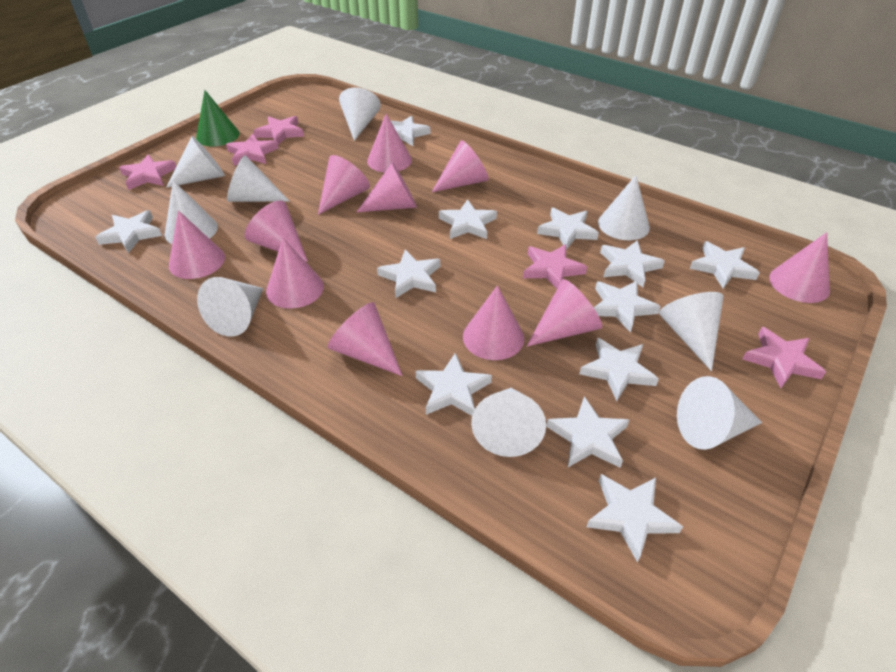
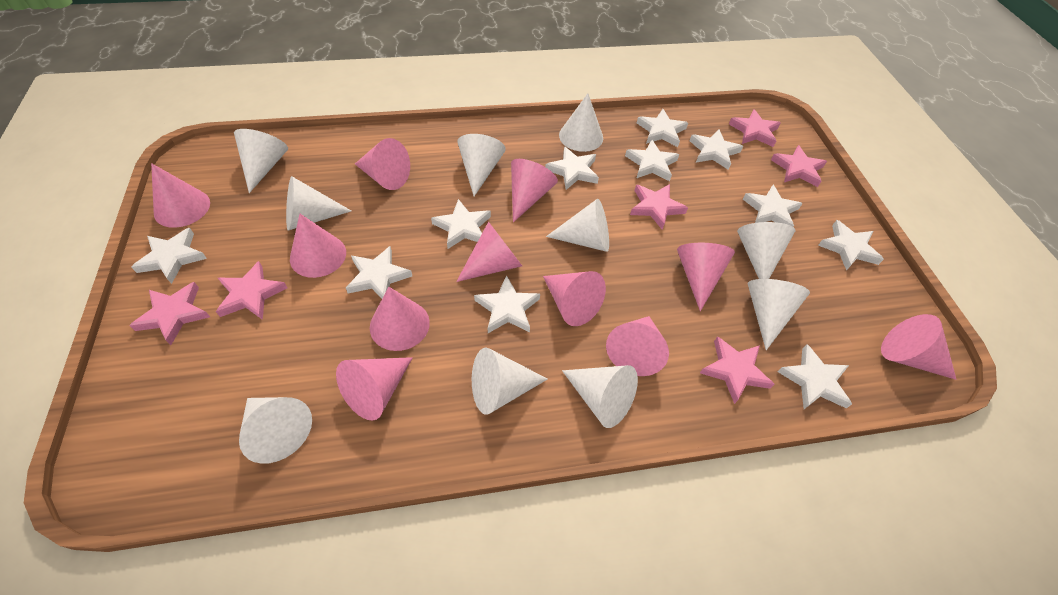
green cone: 1 -> 0
pink star: 5 -> 6
white cone: 9 -> 10
white star: 12 -> 11

